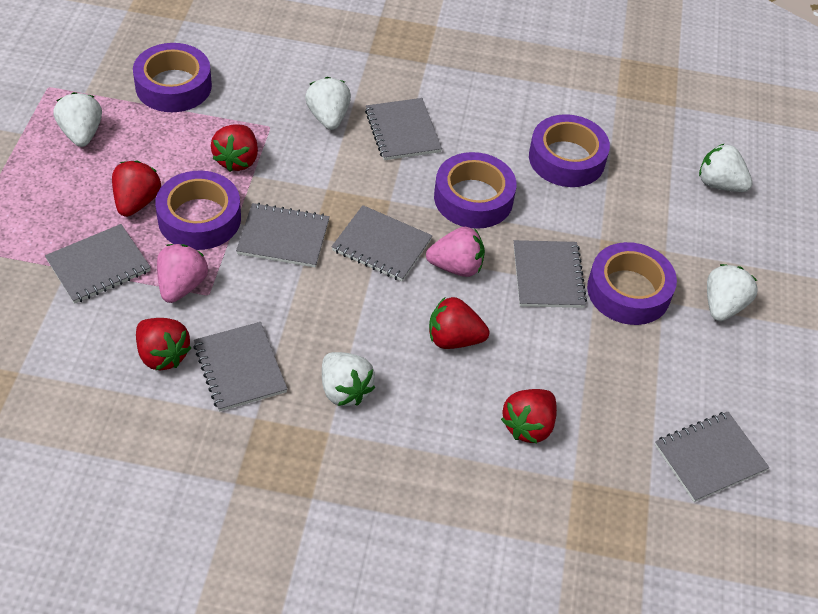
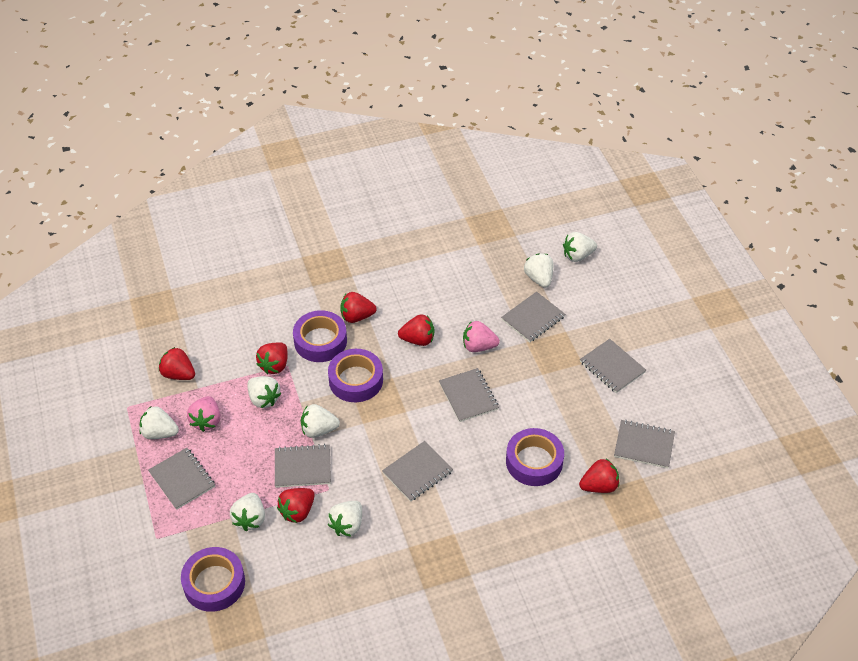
purple tape: 5 -> 4
red strawberry: 5 -> 6
white strawberry: 5 -> 7

